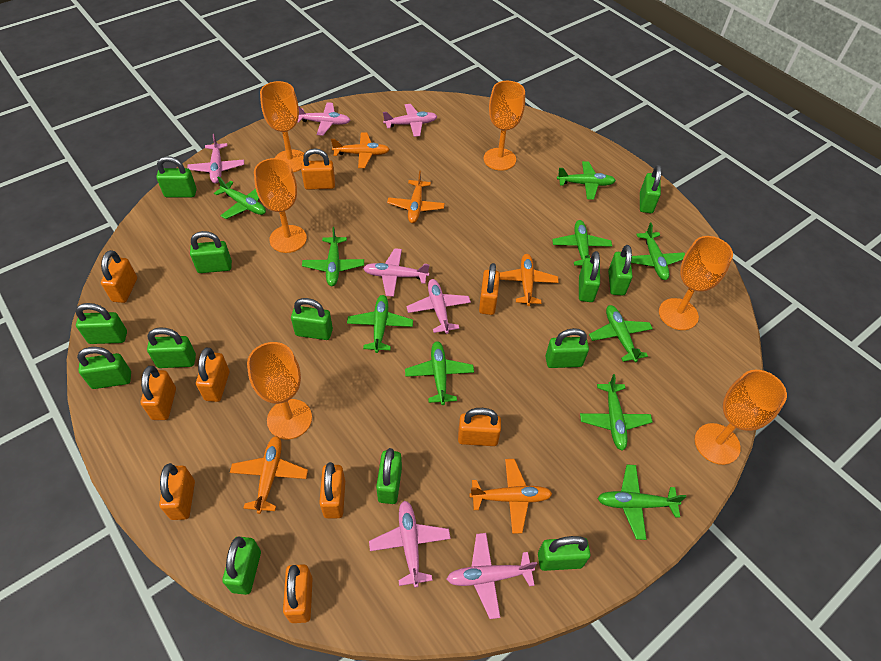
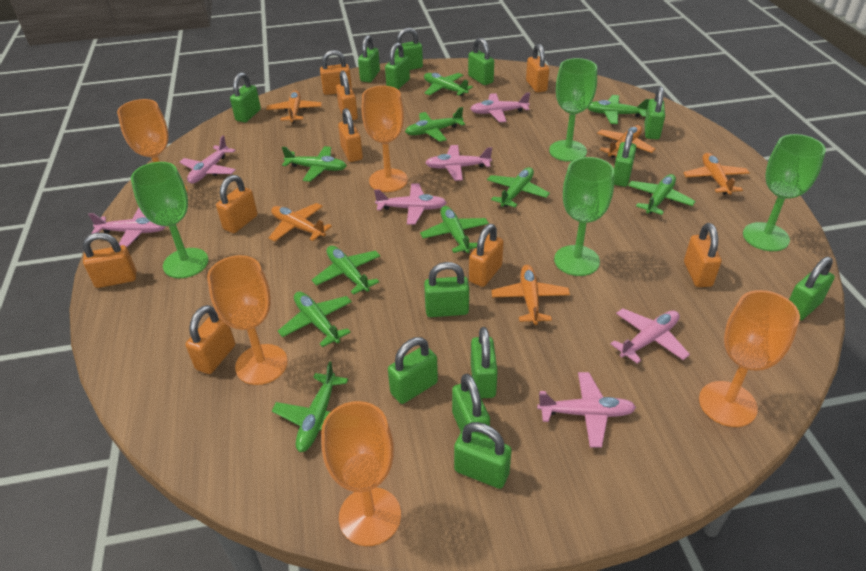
green goblet: 0 -> 4
orange goblet: 6 -> 5

